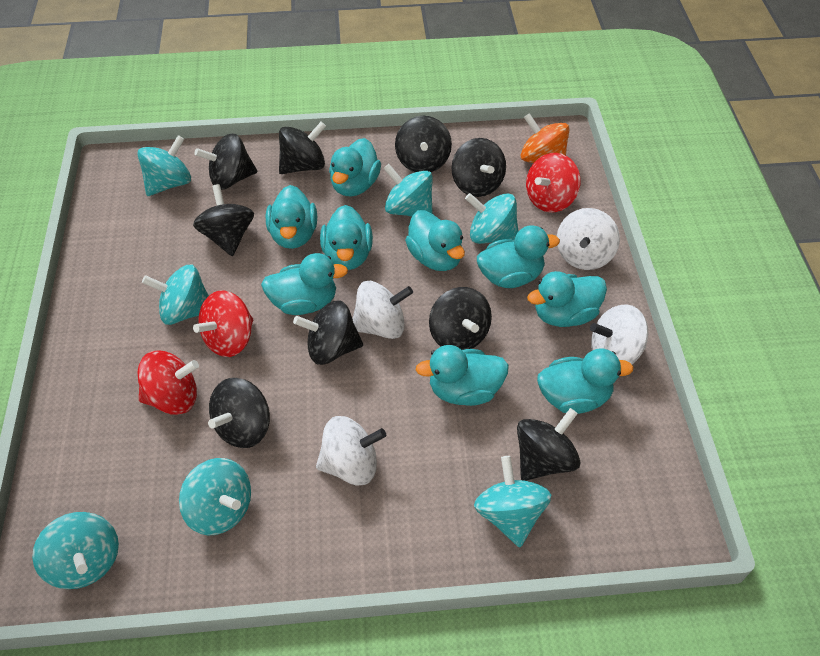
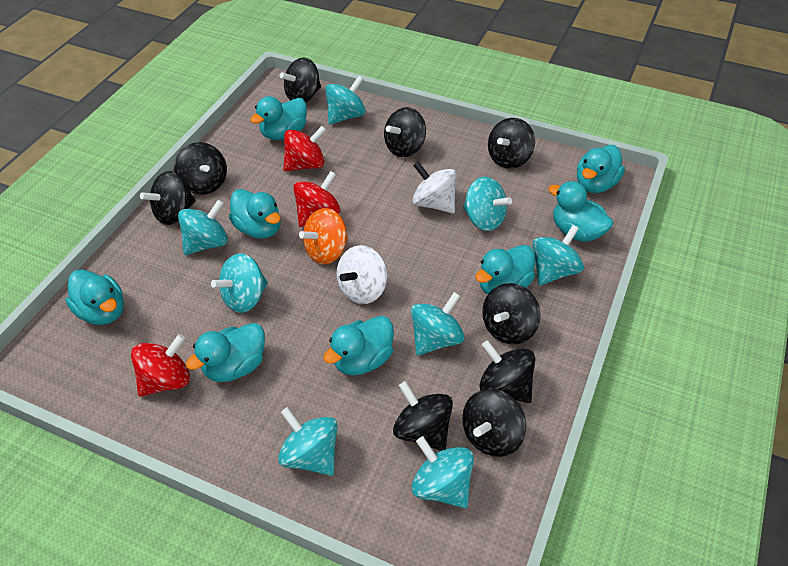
turquoise duck: 9 -> 8
turquoise spinning top: 7 -> 8
white spinning top: 4 -> 2

